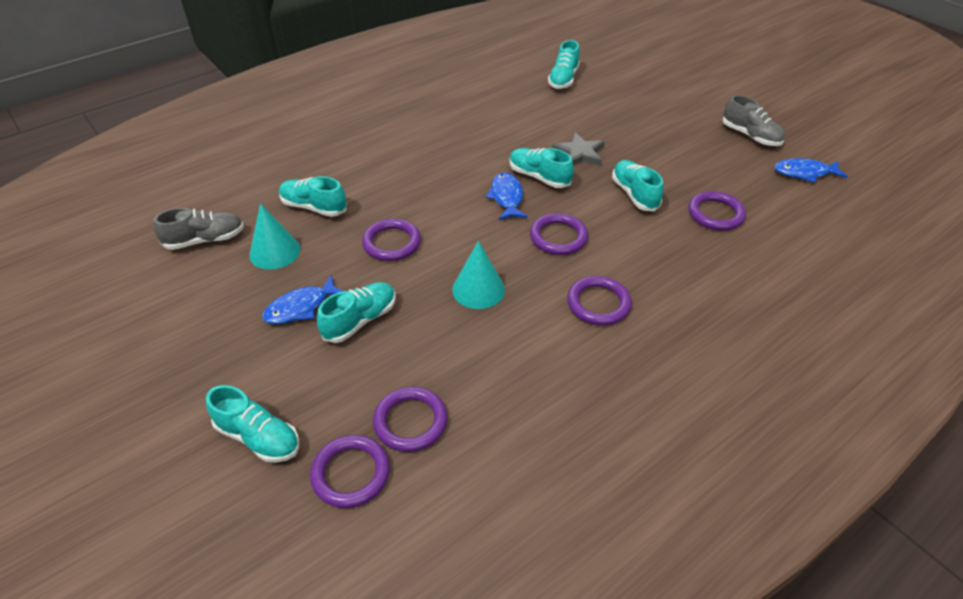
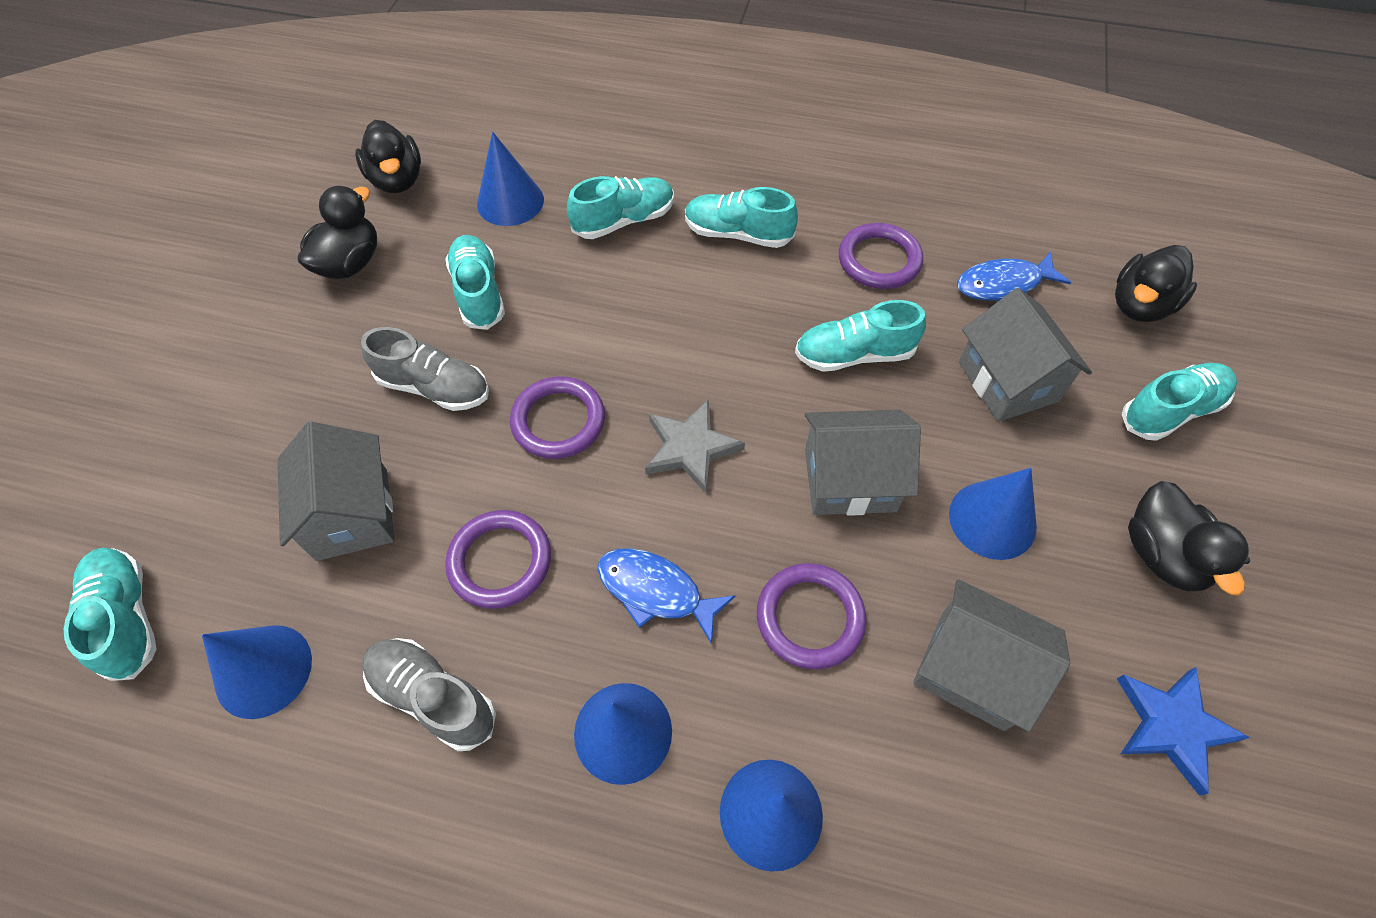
black duck: 0 -> 4
blue cone: 0 -> 5
blue fish: 3 -> 2
blue star: 0 -> 1
grey house: 0 -> 4
purple ring: 6 -> 4
turquoise cone: 2 -> 0

